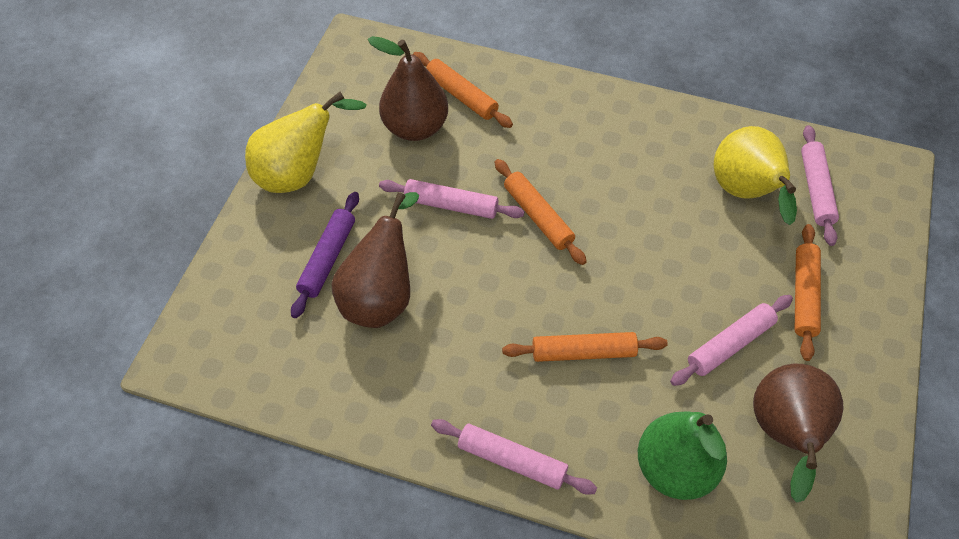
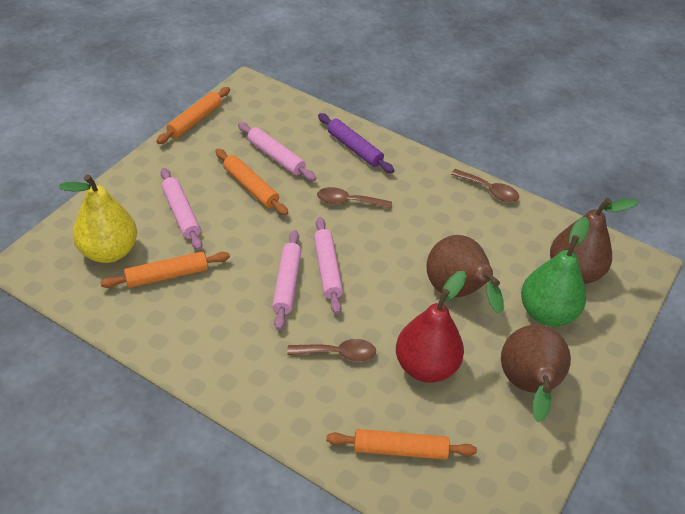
brown spoon: 0 -> 3
red pear: 0 -> 1
yellow pear: 2 -> 1

